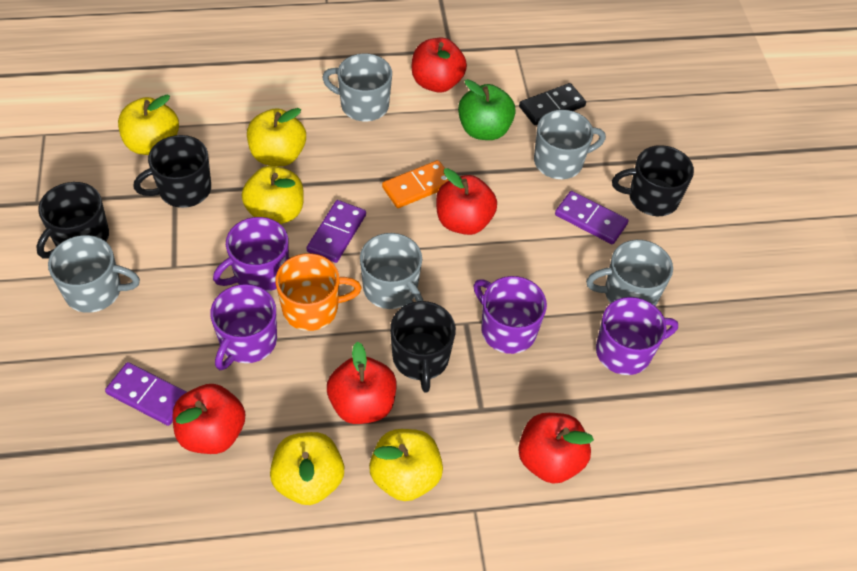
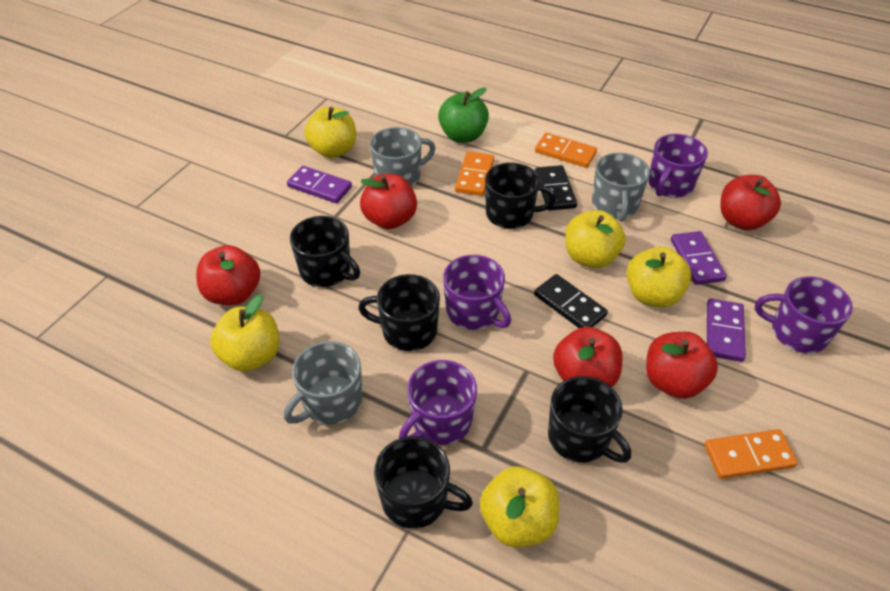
black domino: 1 -> 2
black mug: 4 -> 5
grey mug: 5 -> 3
orange domino: 1 -> 3
orange mug: 1 -> 0

